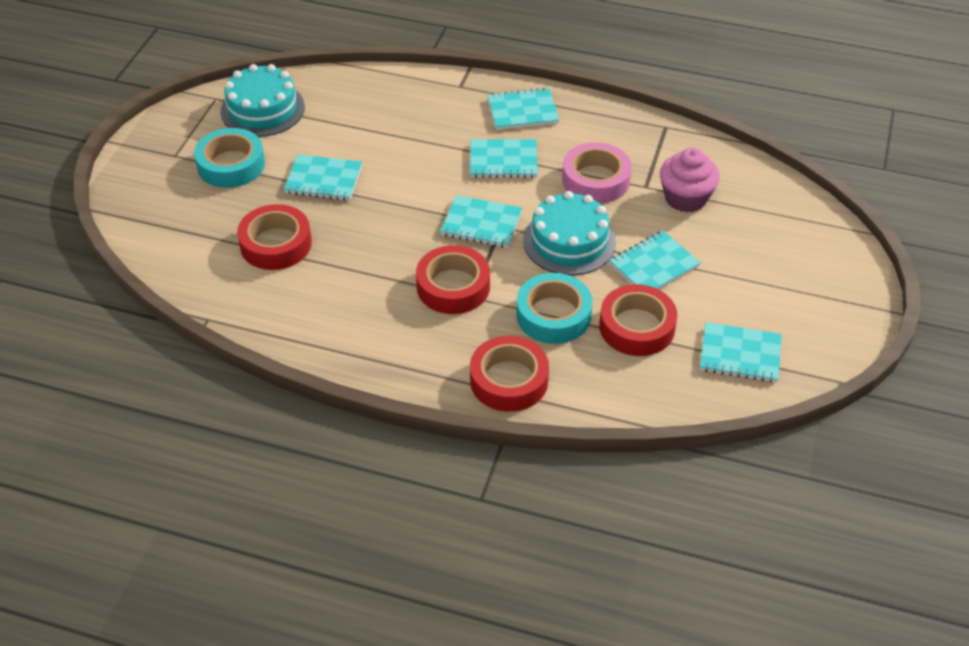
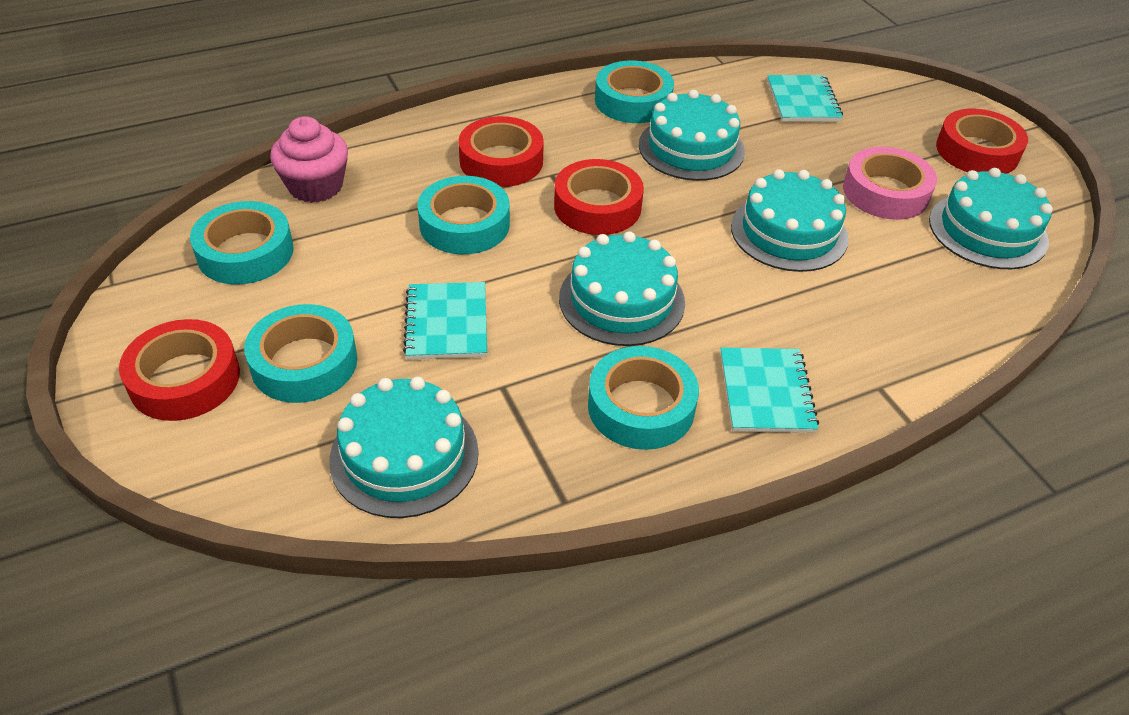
turquoise cake: 2 -> 5
turquoise notebook: 6 -> 3
turquoise tape: 2 -> 5

